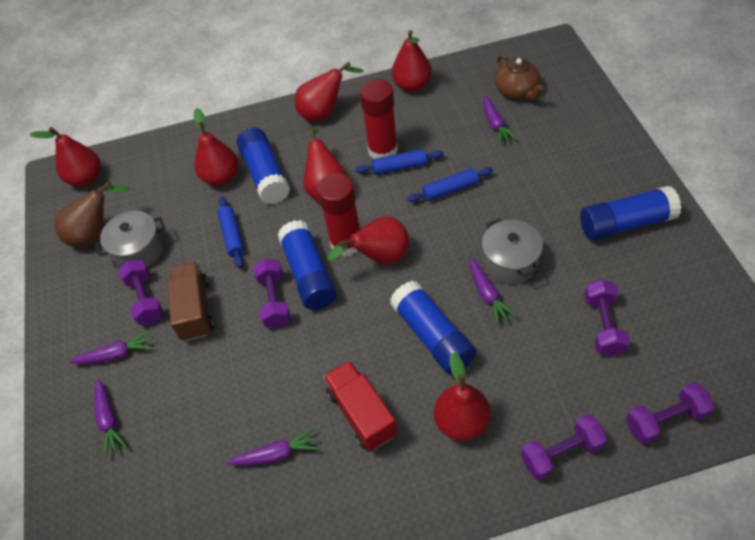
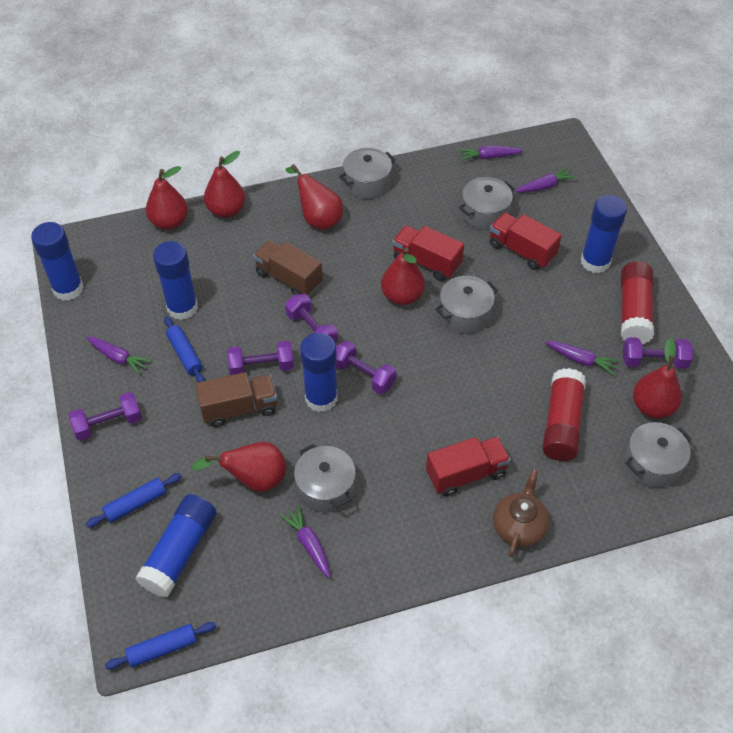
blue glue stick: 4 -> 5
brown pear: 1 -> 0
brown truck: 1 -> 2
grey pot: 2 -> 5
red pear: 7 -> 6
red truck: 1 -> 3

